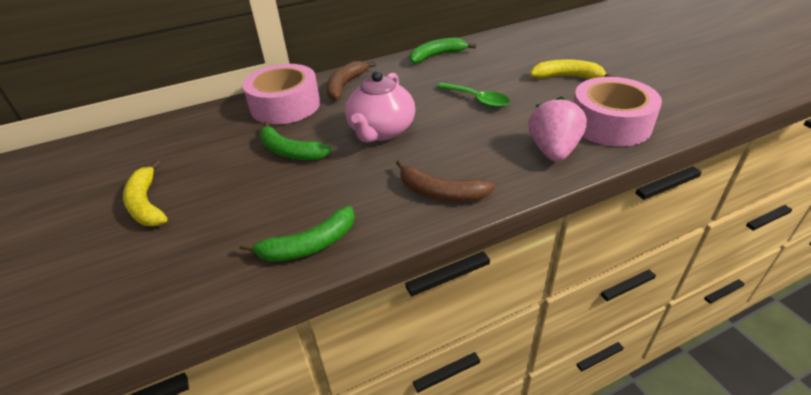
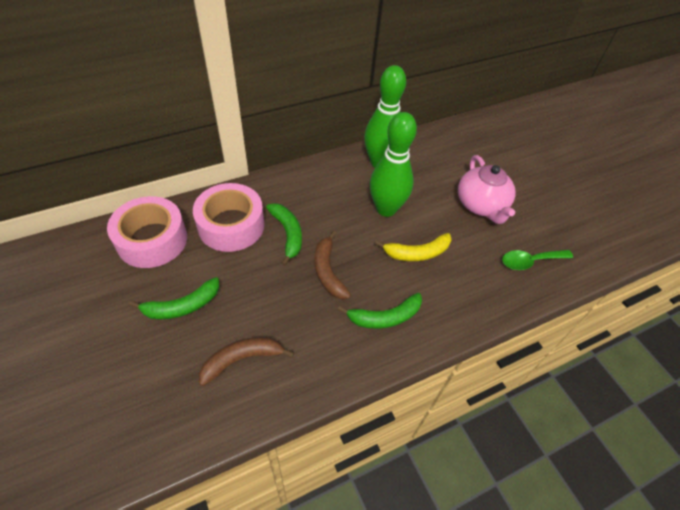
green bowling pin: 0 -> 2
pink strawberry: 1 -> 0
yellow banana: 2 -> 1

